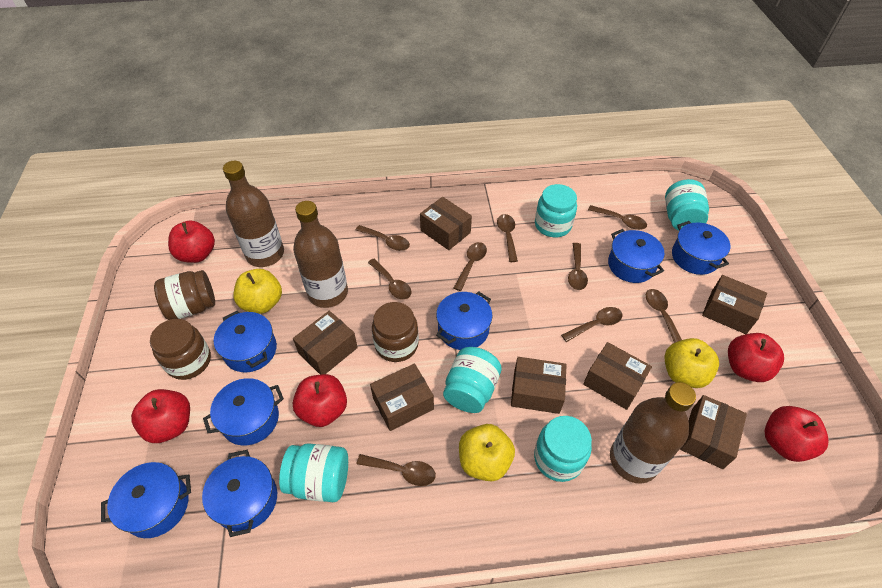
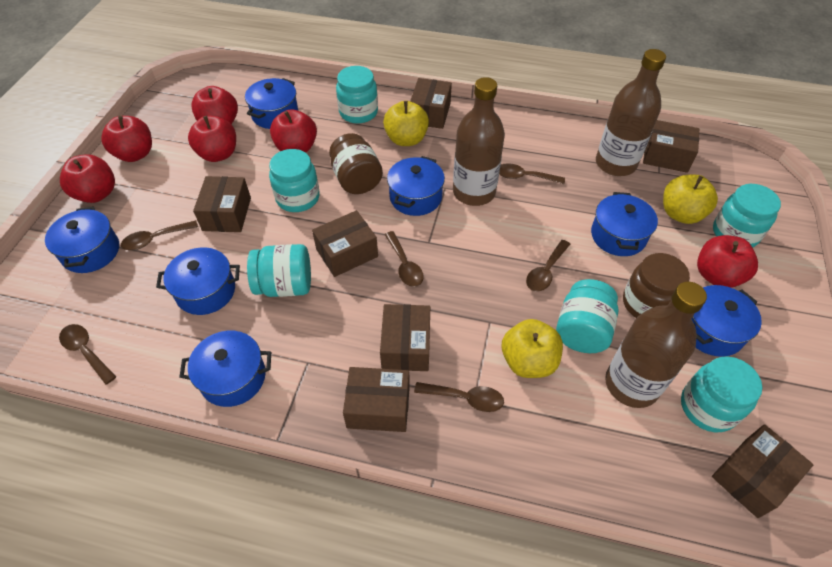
brown jar: 3 -> 2
brown spoon: 9 -> 6
red apple: 5 -> 6
turquoise jar: 5 -> 6

